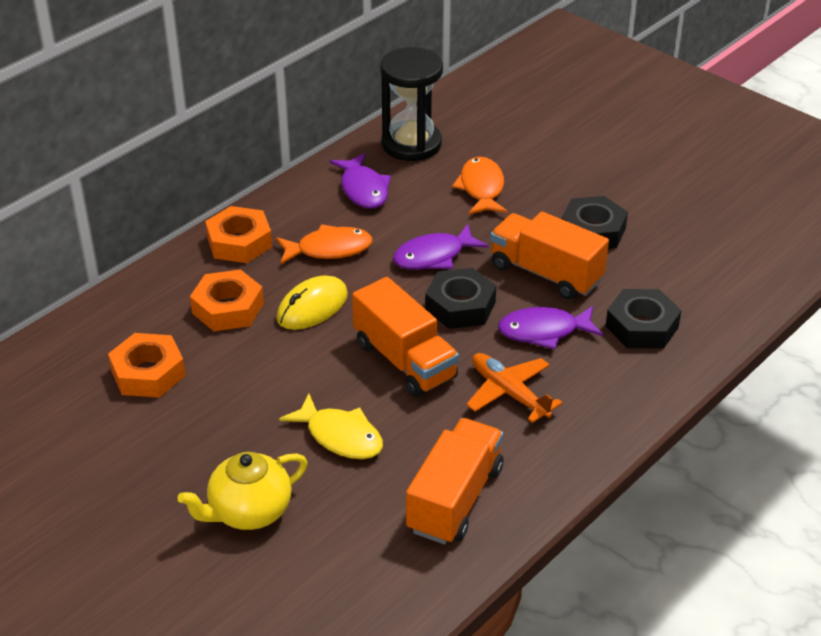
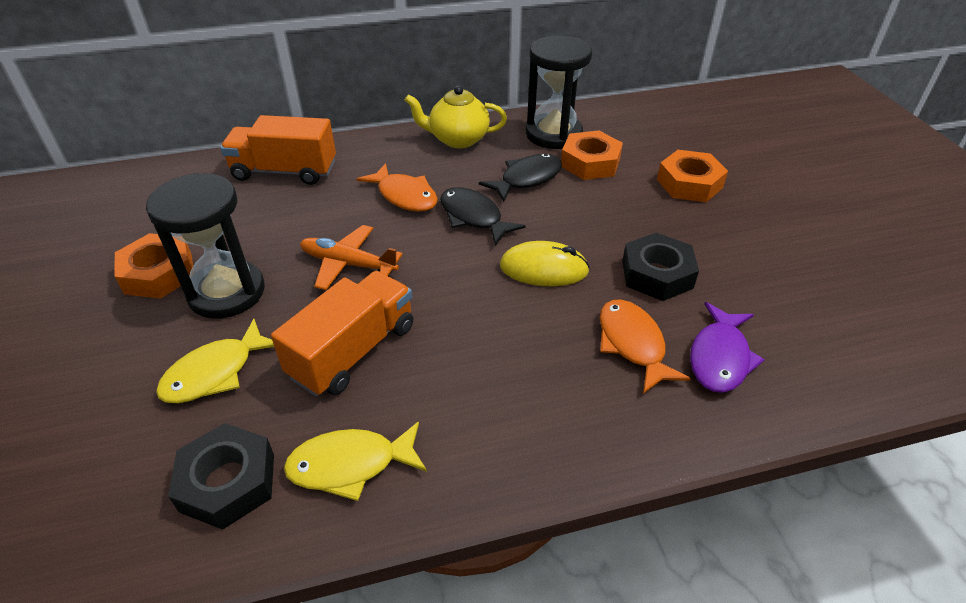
black fish: 0 -> 2
black hourglass: 1 -> 2
black nut: 3 -> 2
orange truck: 3 -> 2
purple fish: 3 -> 1
yellow fish: 1 -> 2

